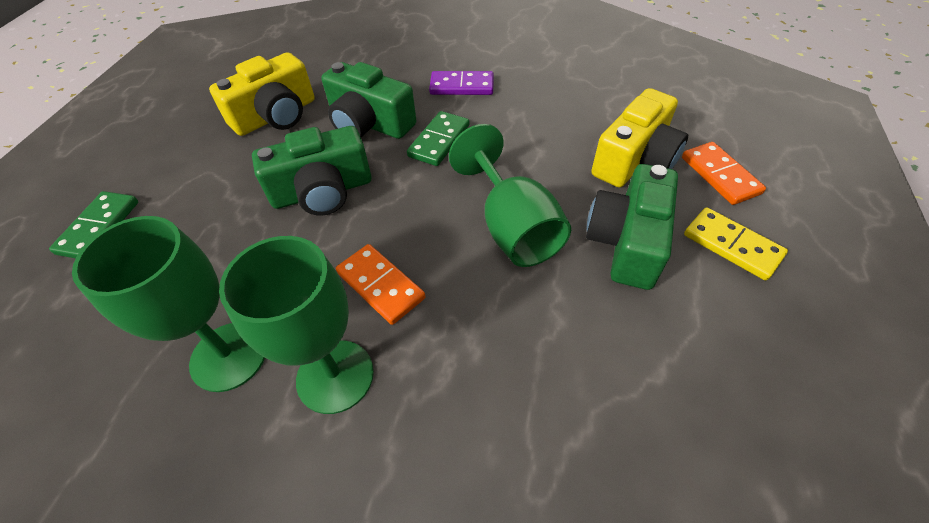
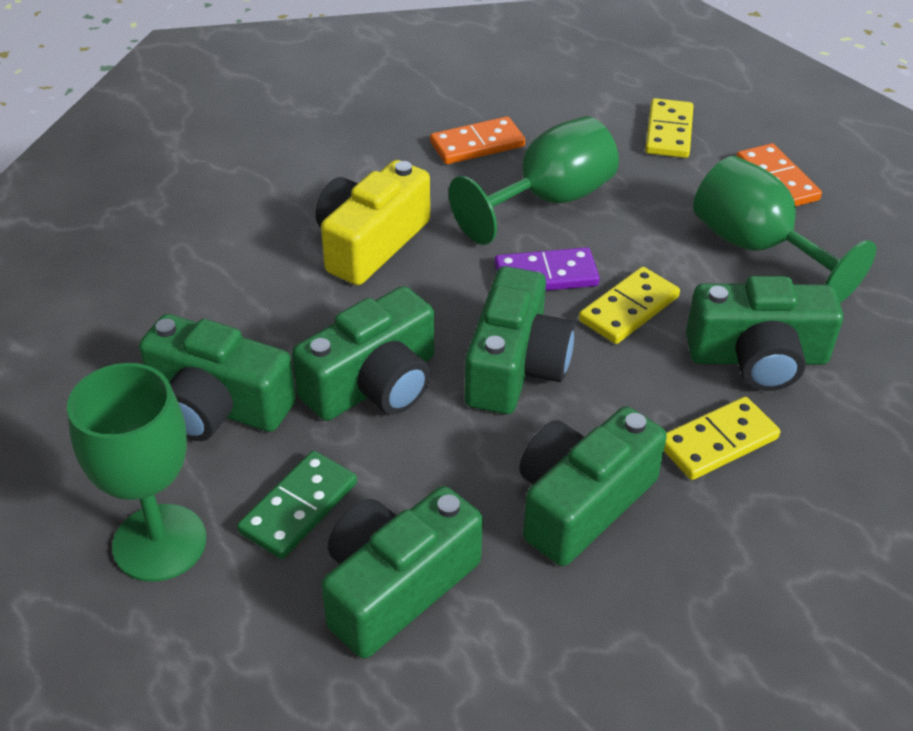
green camera: 3 -> 6
green domino: 2 -> 1
yellow camera: 2 -> 1
yellow domino: 1 -> 3

